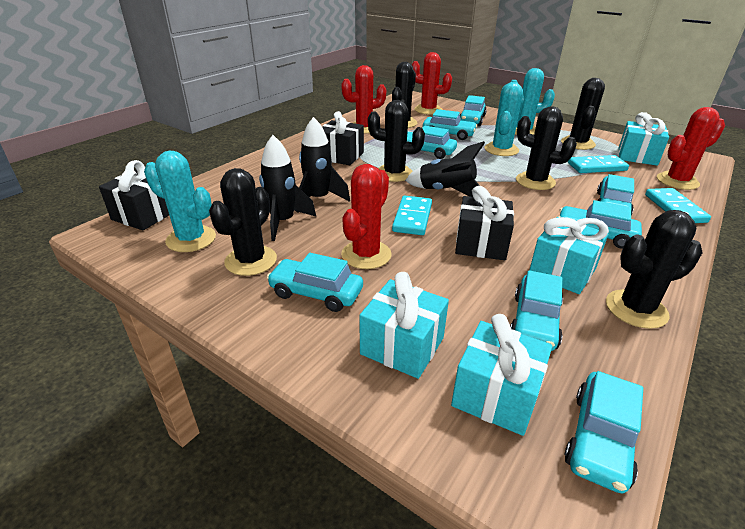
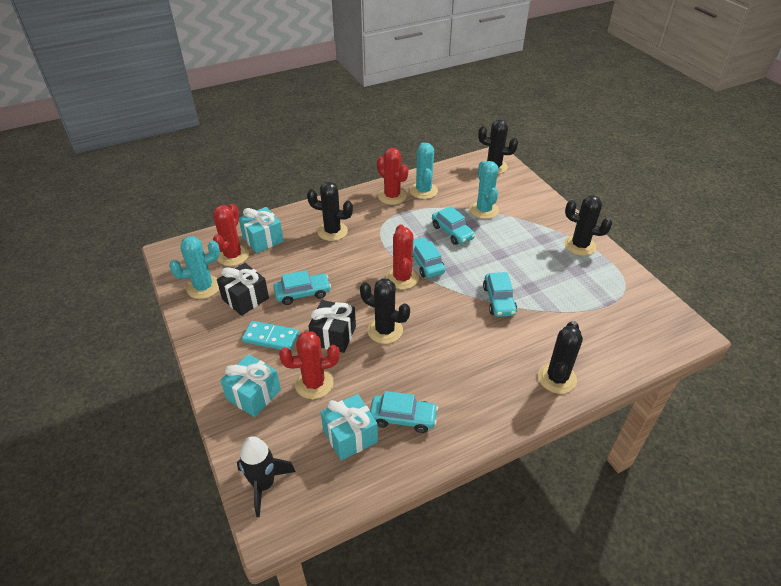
black cactus: 6 -> 5
black gift: 3 -> 2
black rocket: 3 -> 1
turquoise car: 8 -> 5
turquoise domino: 3 -> 1
turquoise gift: 4 -> 3

